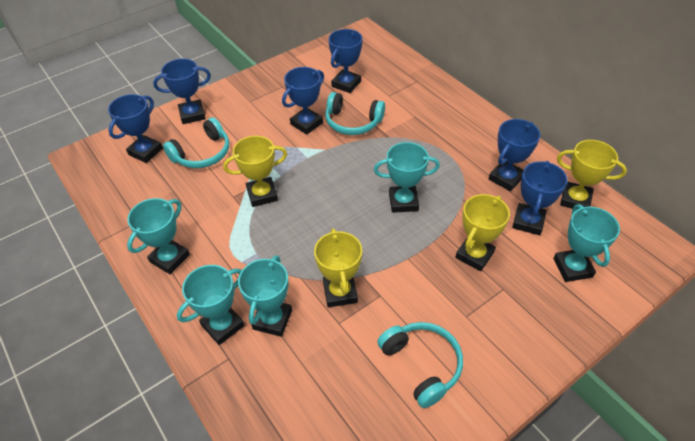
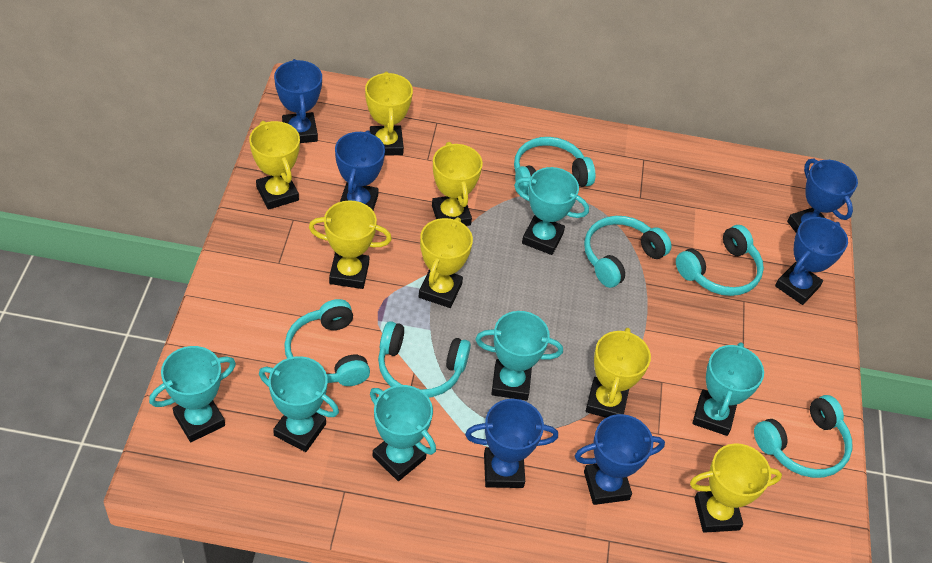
turquoise headphones: 3 -> 6
turquoise trophy: 5 -> 6
yellow trophy: 4 -> 7

